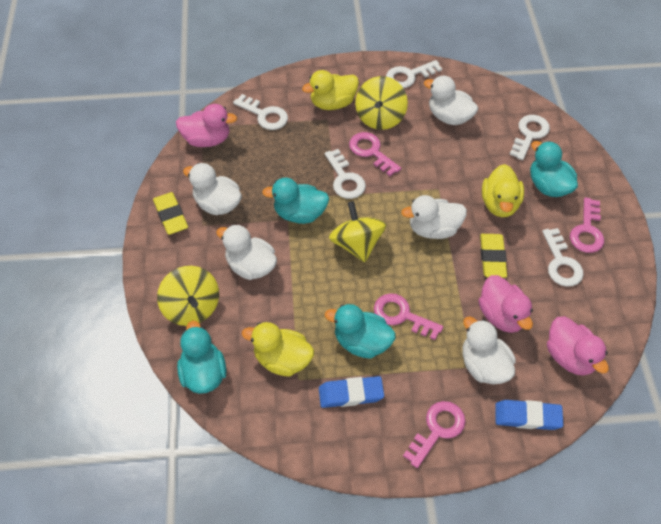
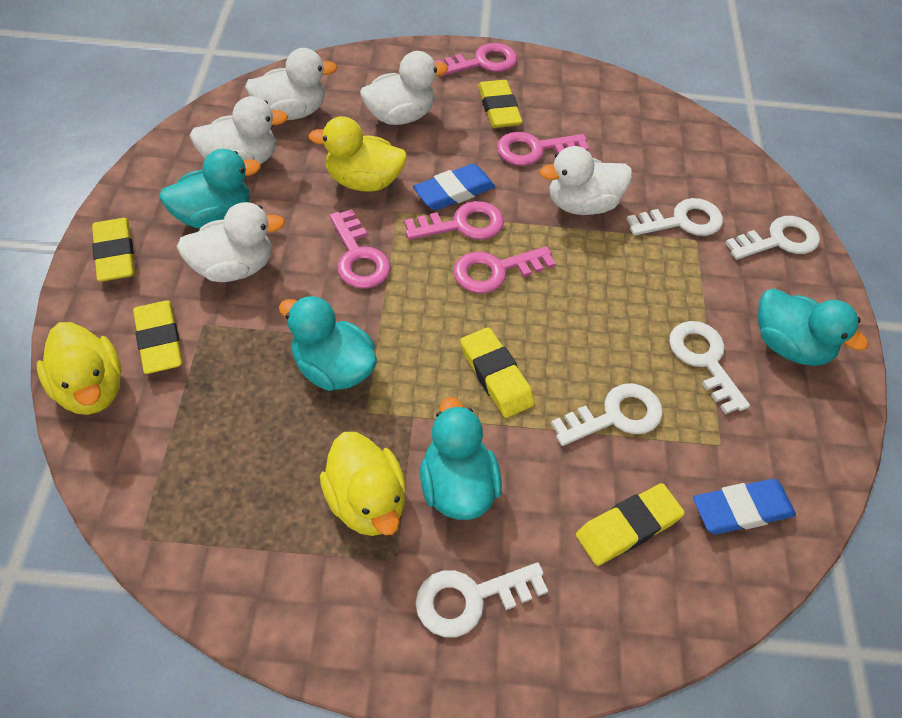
pink duck: 3 -> 0
pink key: 4 -> 5
yellow eraser: 2 -> 5
yellow spinning top: 3 -> 0

